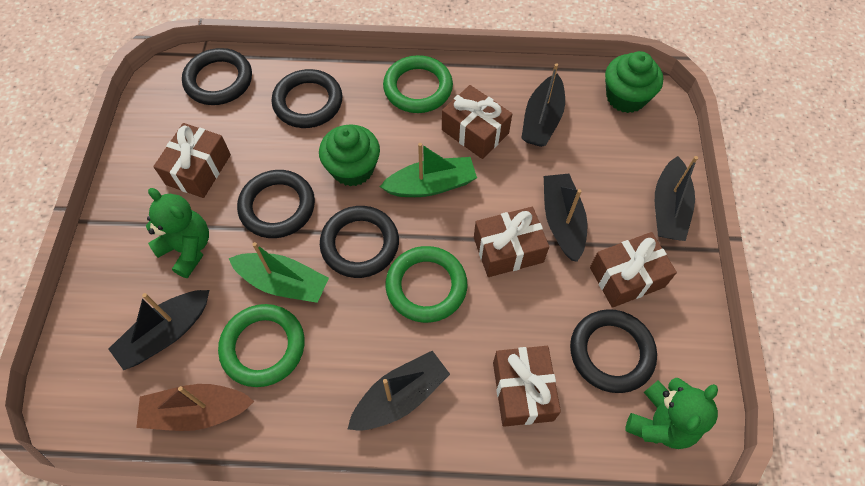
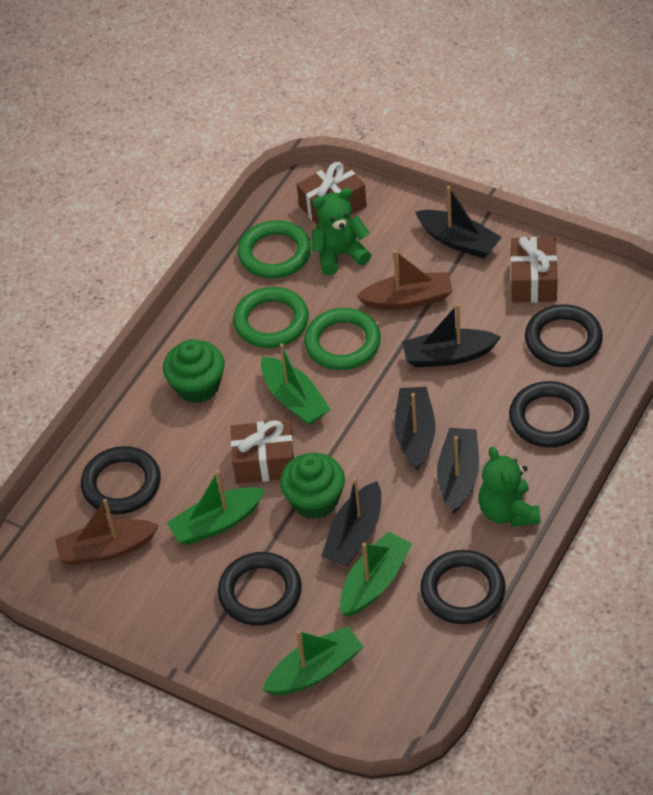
brown boat: 1 -> 2
brown gift: 5 -> 3
green boat: 2 -> 4

